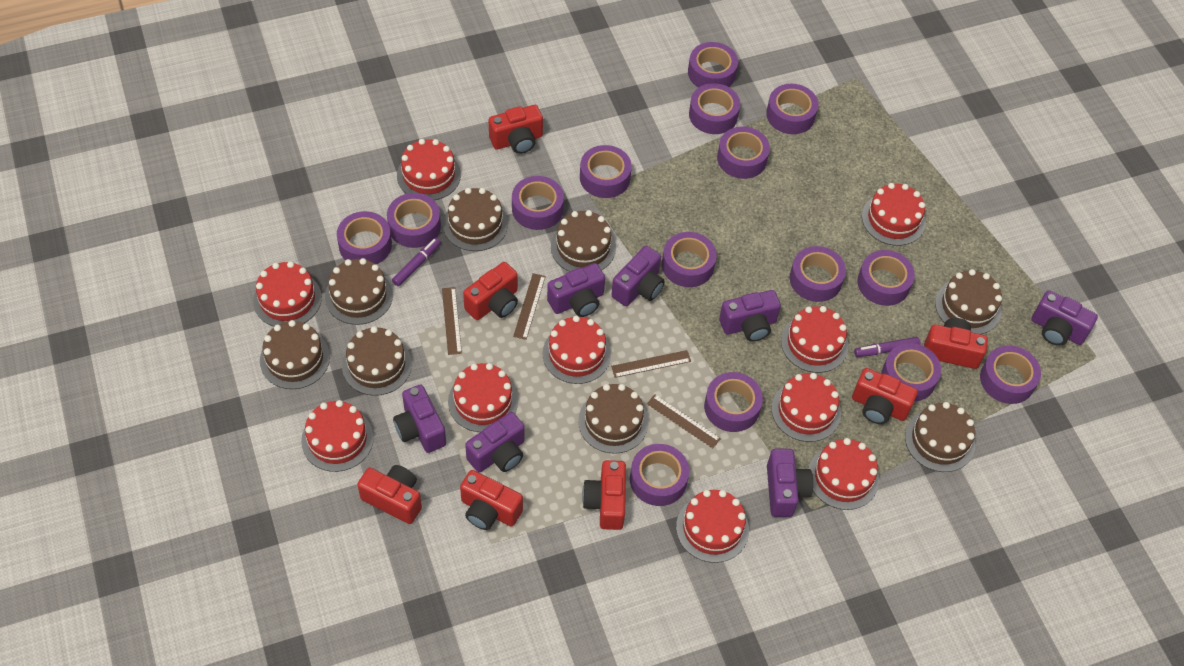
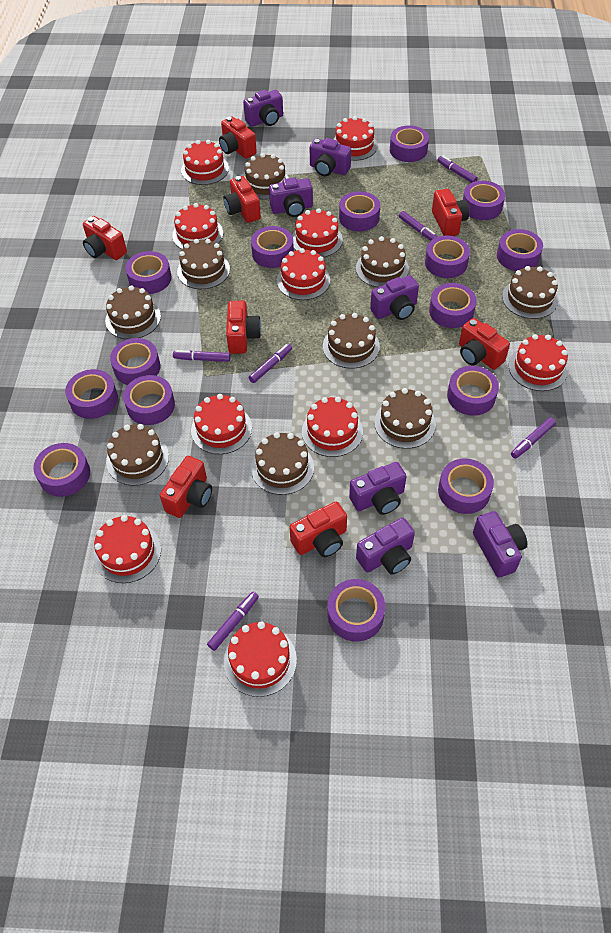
brown cake: 8 -> 9
brown ruler: 4 -> 0
purple marker: 2 -> 6
red camera: 7 -> 8

